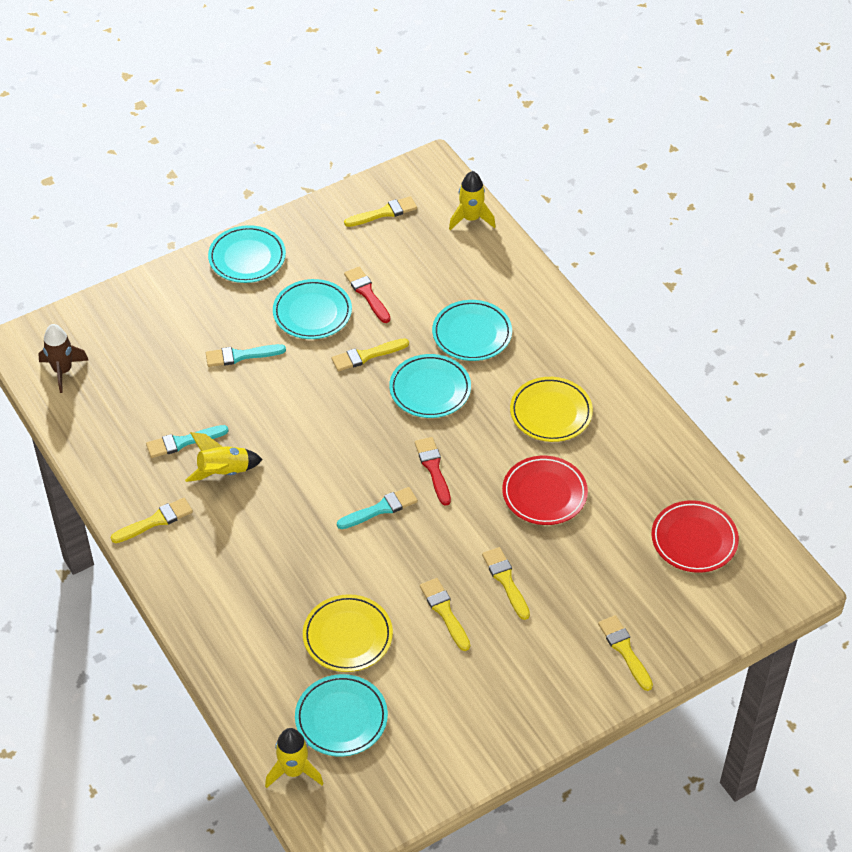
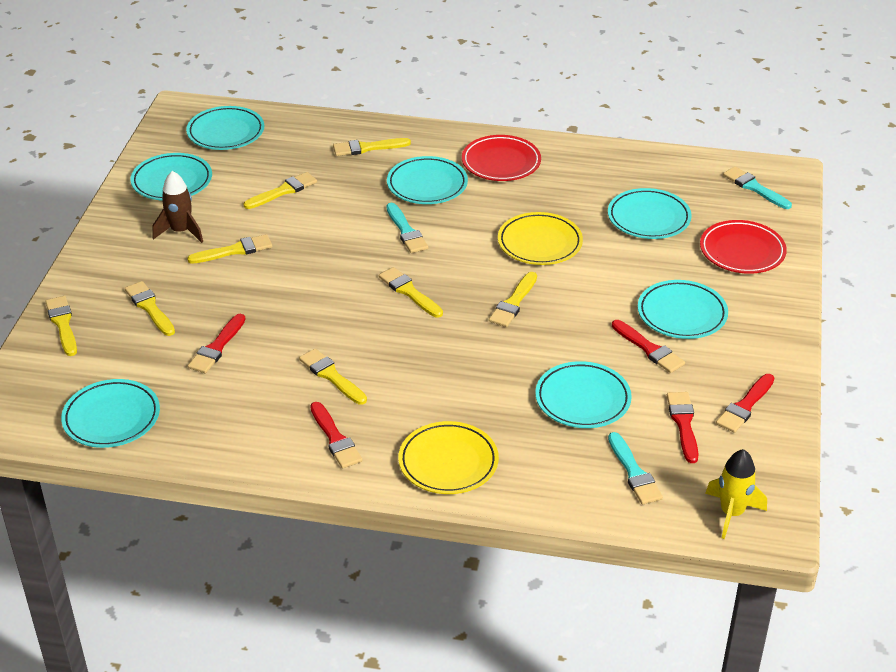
red brush: 2 -> 5
turquoise plate: 5 -> 7
yellow brush: 6 -> 8
yellow rocket: 3 -> 1

